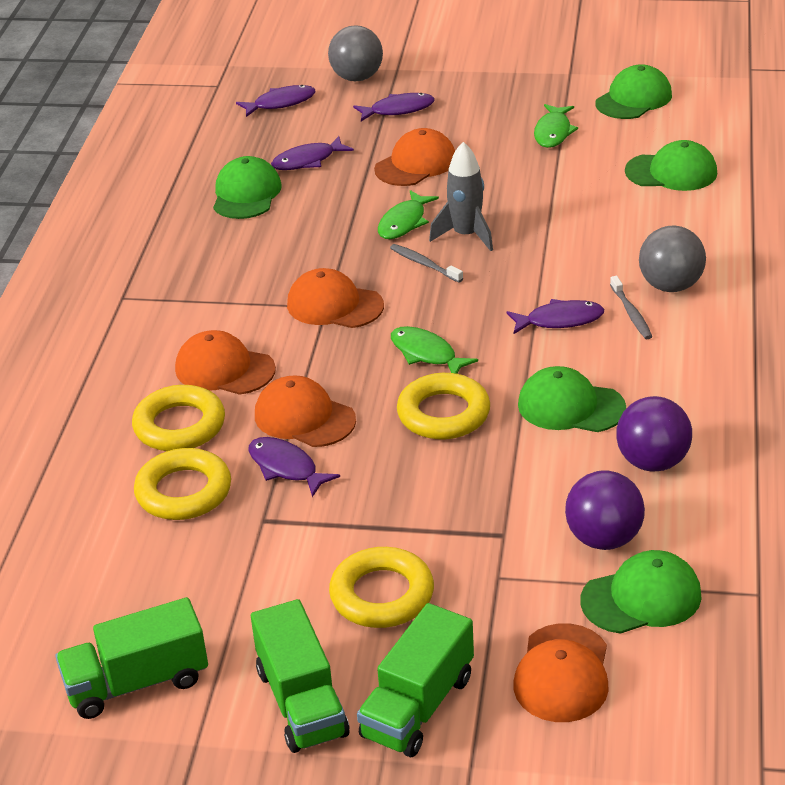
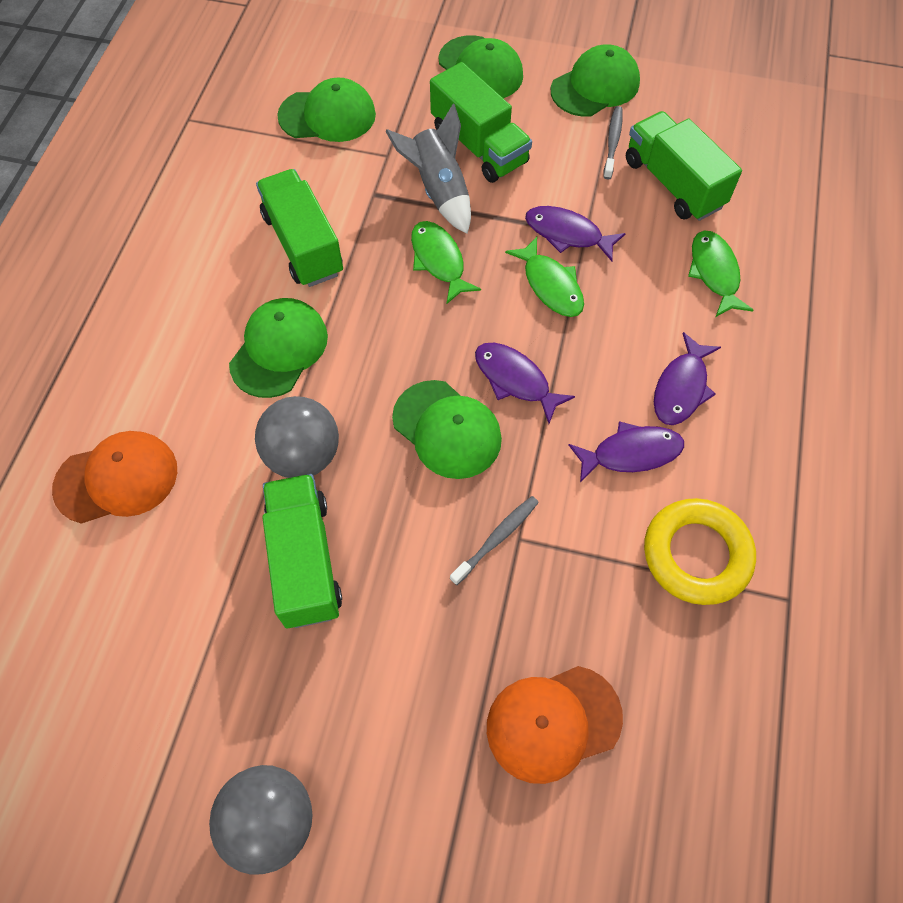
green truck: 3 -> 4
orange cap: 5 -> 2
purple ball: 2 -> 0
purple fish: 5 -> 4
yellow ring: 4 -> 1

